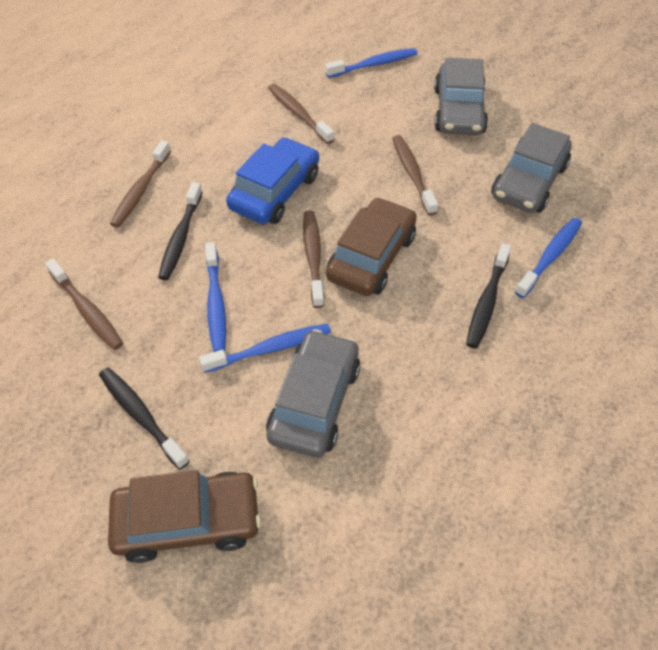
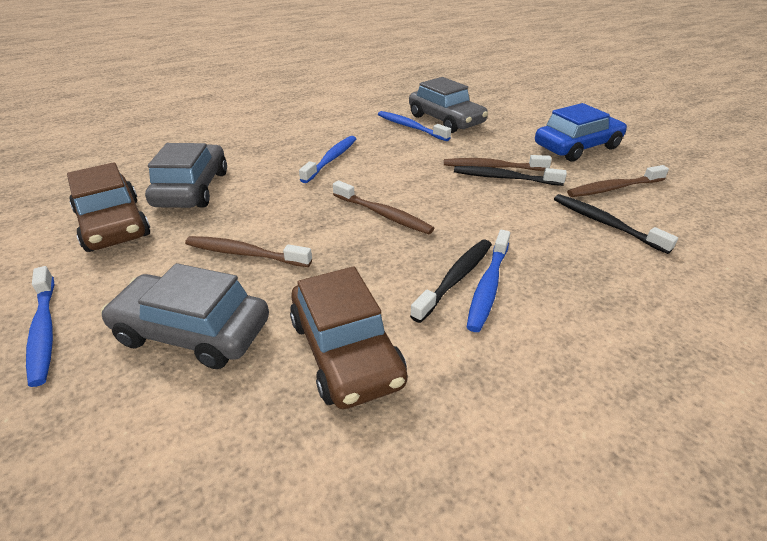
brown toothbrush: 5 -> 4

